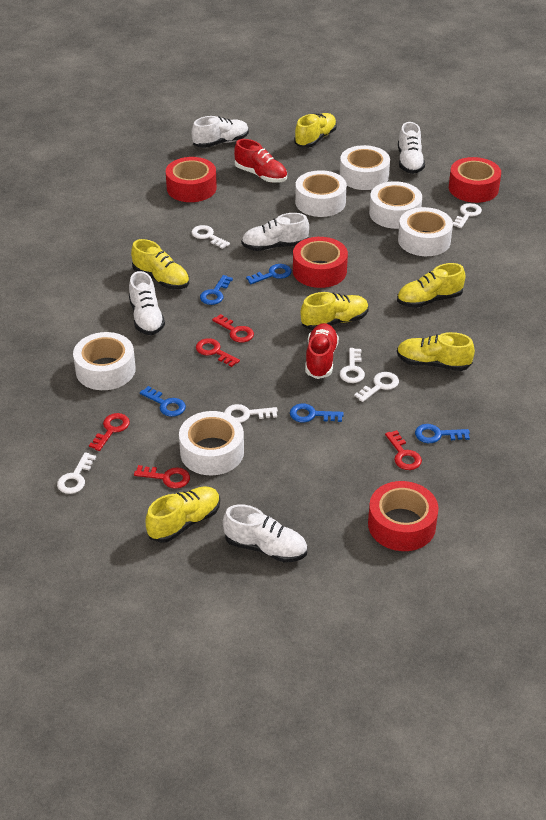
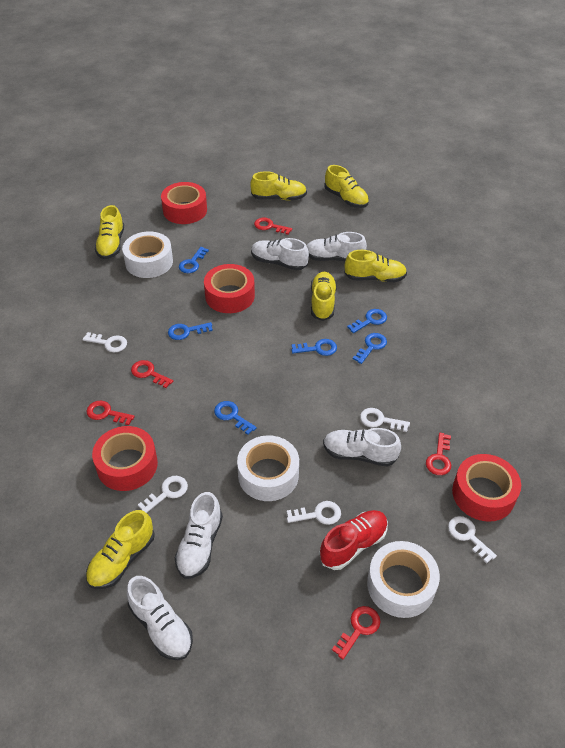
blue key: 5 -> 6
red shoe: 2 -> 1
white key: 6 -> 5
white tape: 6 -> 3

